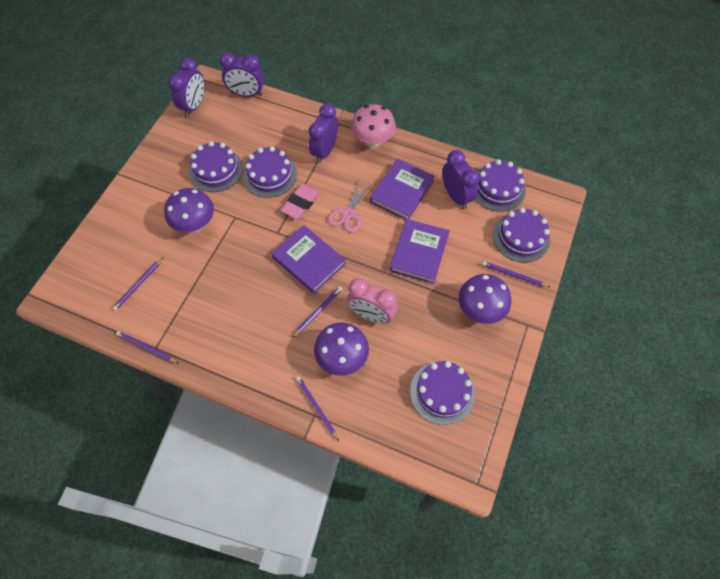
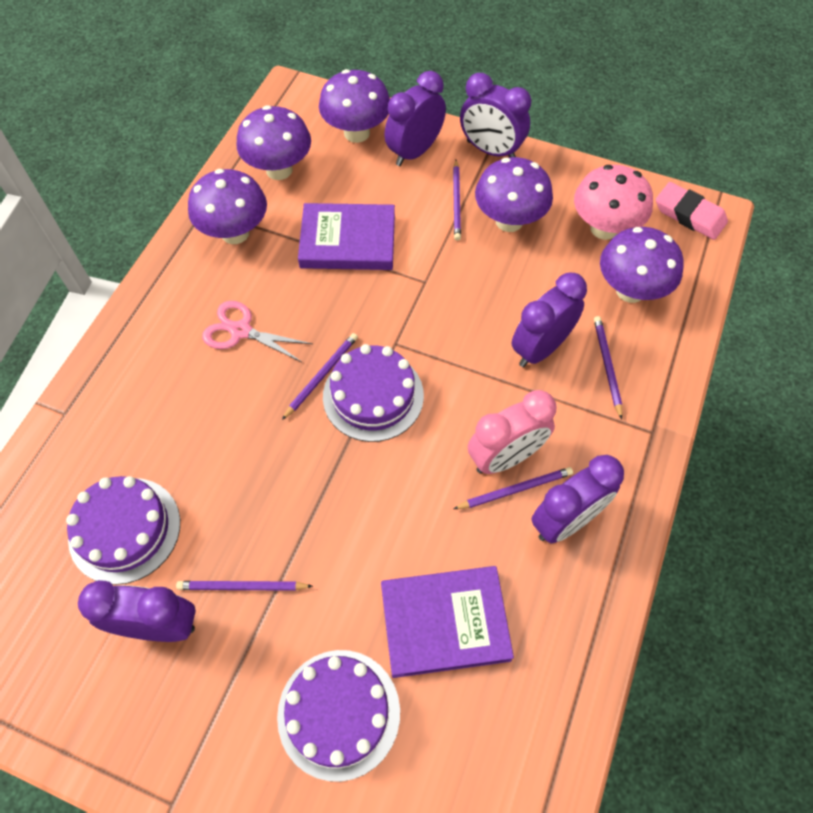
purple book: 3 -> 2
purple cake: 5 -> 3
purple clock: 4 -> 5
purple mushroom: 3 -> 5

